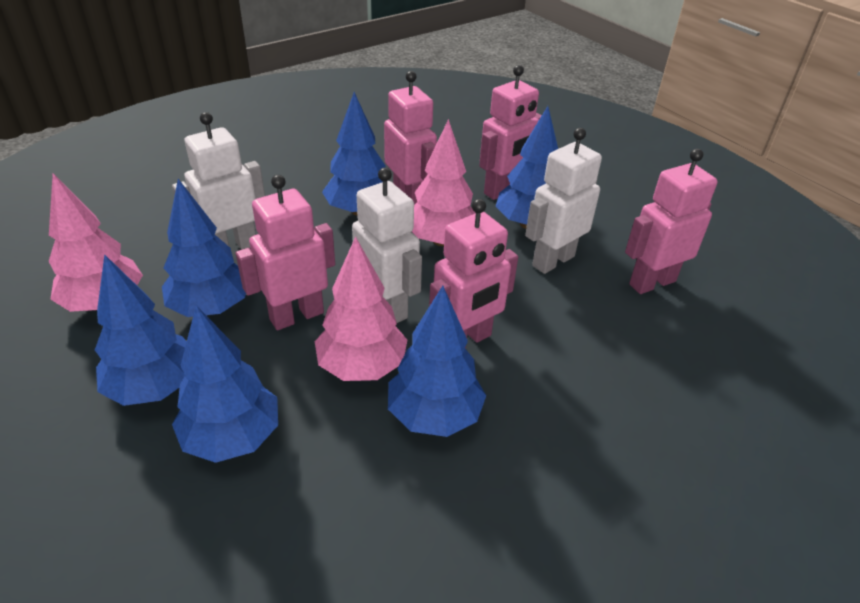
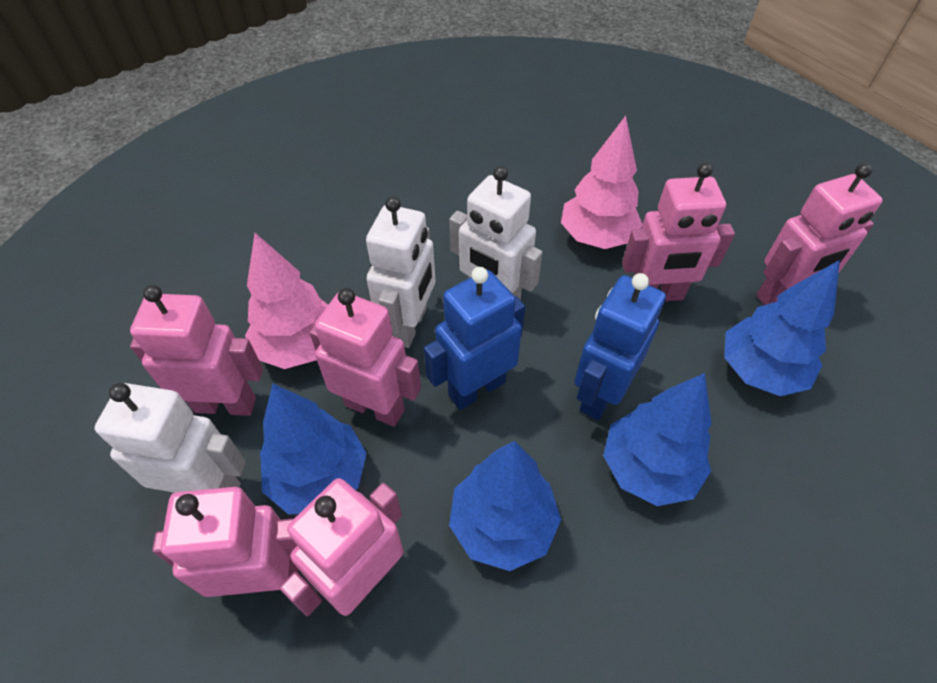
blue robot: 0 -> 2
blue tree: 6 -> 4
pink robot: 5 -> 6
pink tree: 3 -> 2

